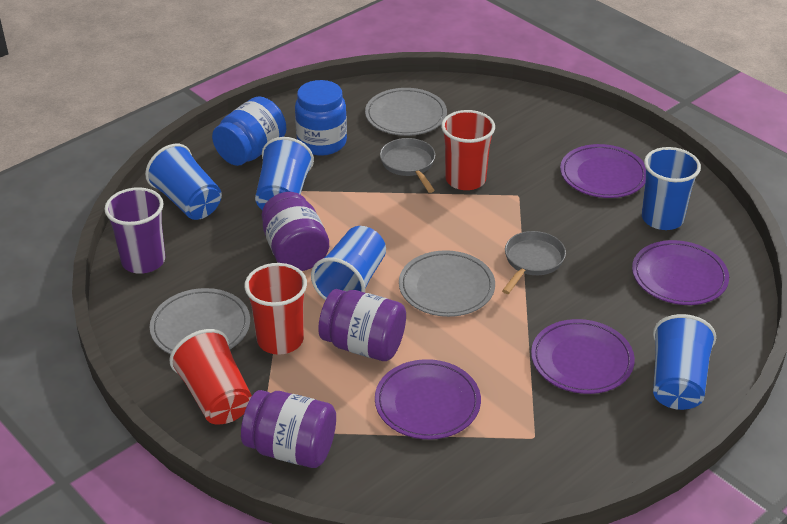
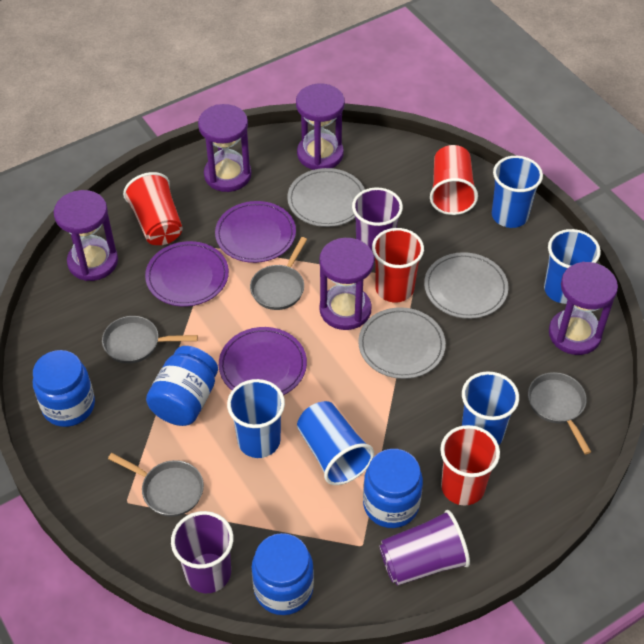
blue jar: 2 -> 4
grey pan: 2 -> 4
purple cup: 1 -> 3
purple hourglass: 0 -> 5
purple jar: 3 -> 0
purple plate: 4 -> 3
red cup: 3 -> 4

